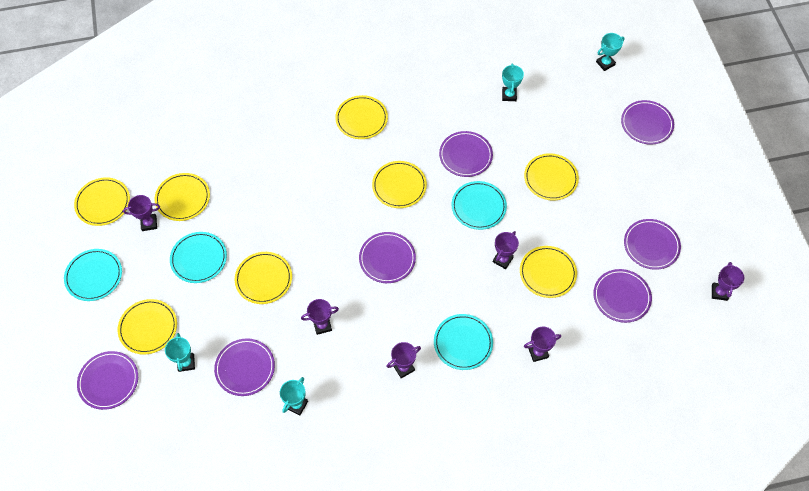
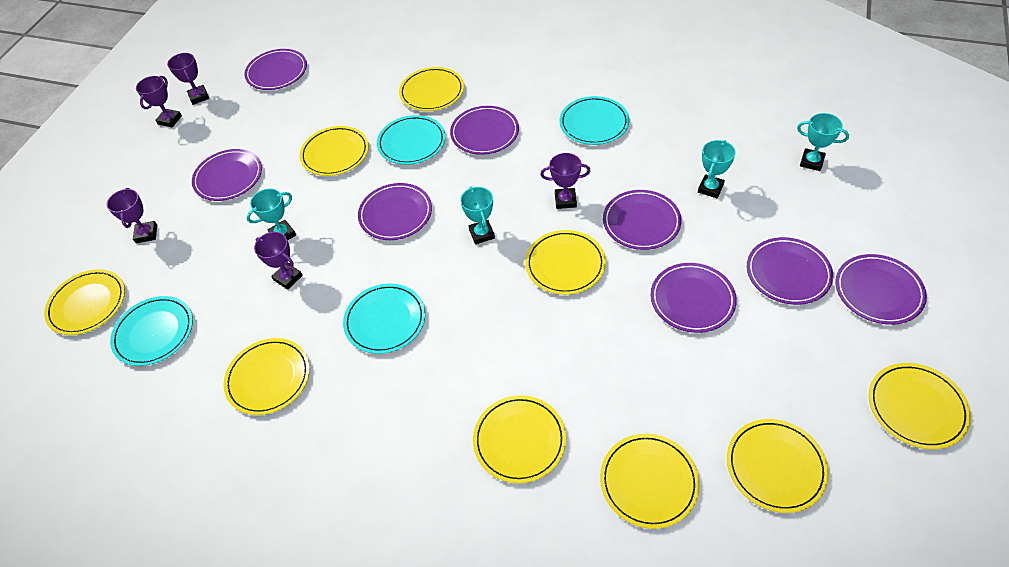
purple plate: 7 -> 8
purple trophy: 6 -> 5
yellow plate: 8 -> 9

